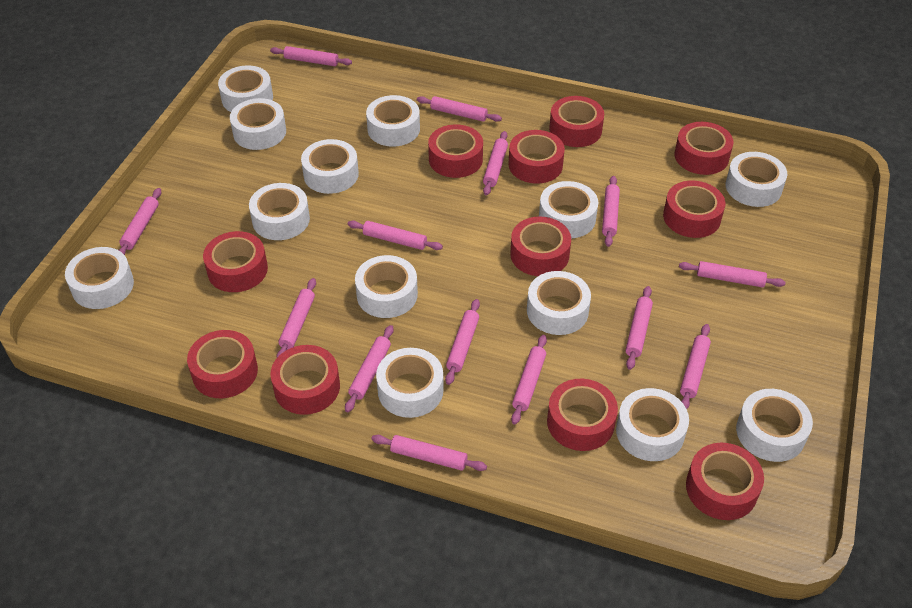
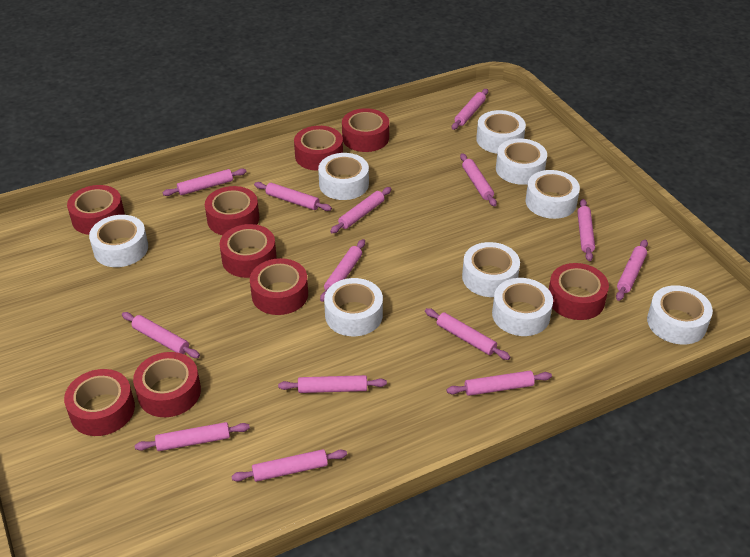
red tape: 11 -> 9
white tape: 13 -> 9

